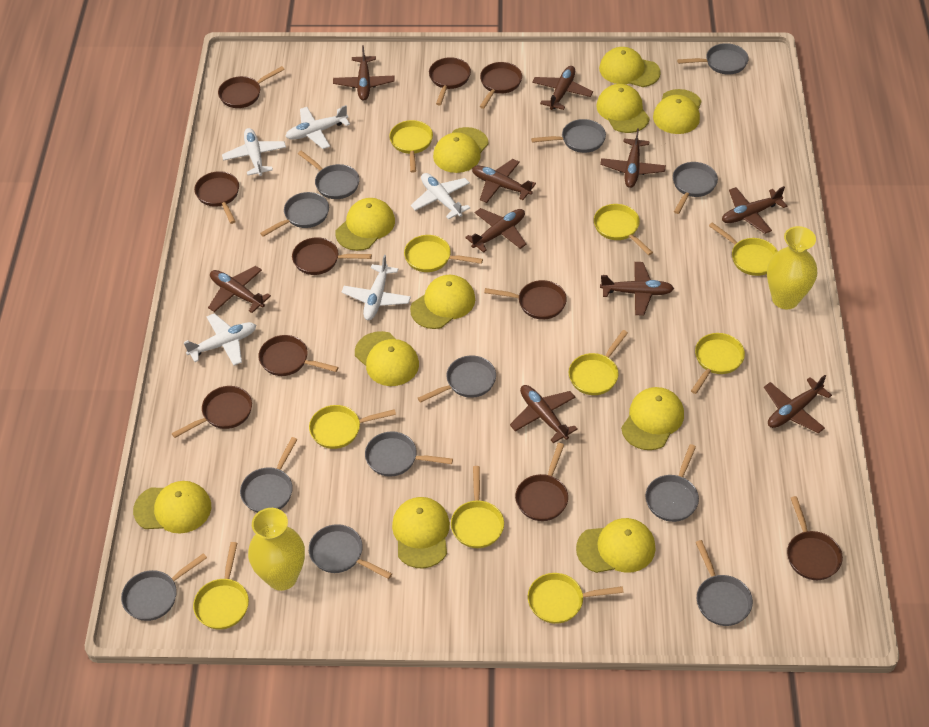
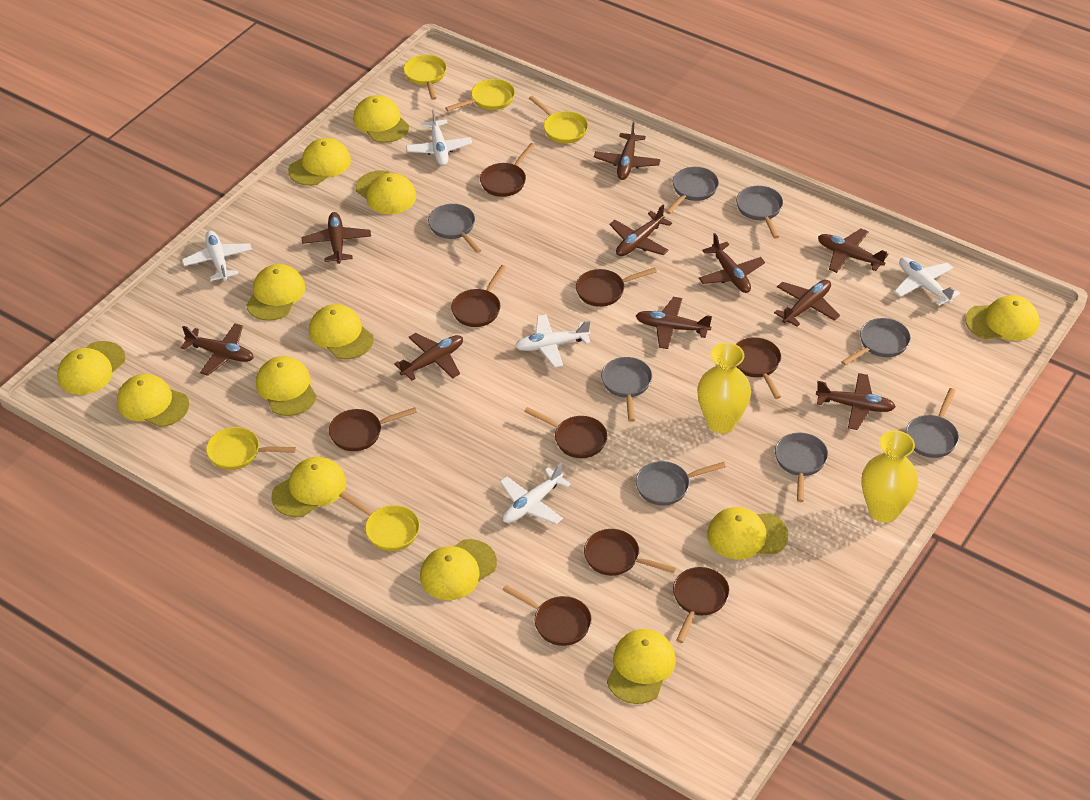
brown pan: 10 -> 9
grey pan: 12 -> 8
yellow cap: 11 -> 13
yellow pan: 10 -> 5

